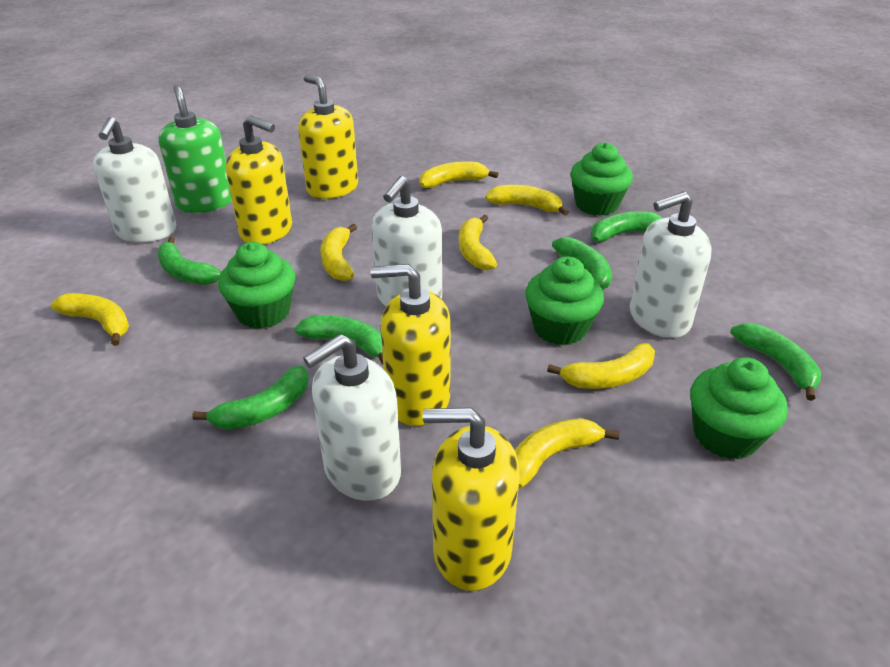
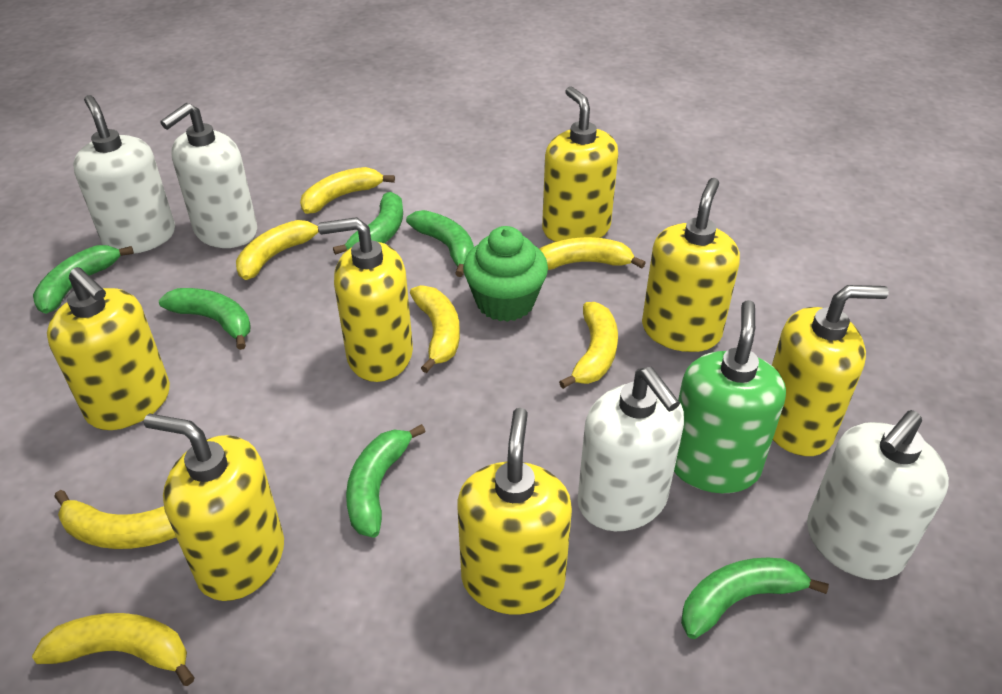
green cupcake: 4 -> 1
yellow soap dispenser: 4 -> 7

